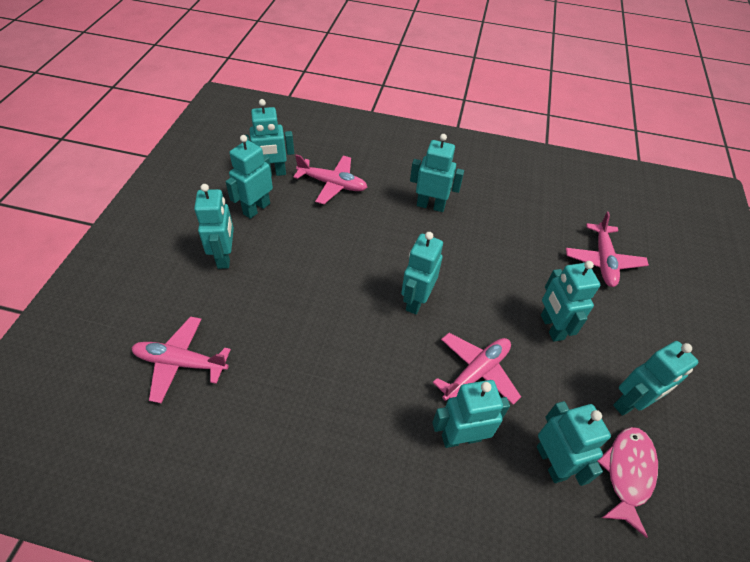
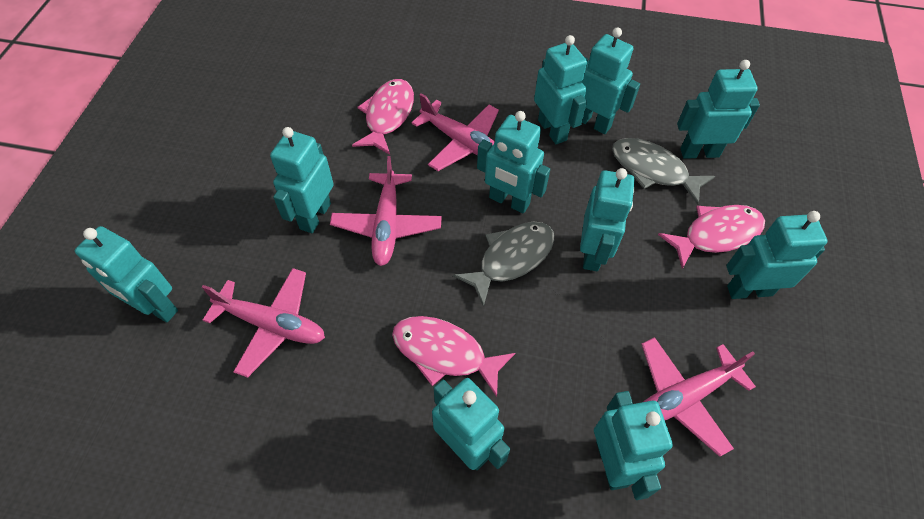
grey fish: 0 -> 2
pink fish: 1 -> 3
turquoise robot: 9 -> 10

